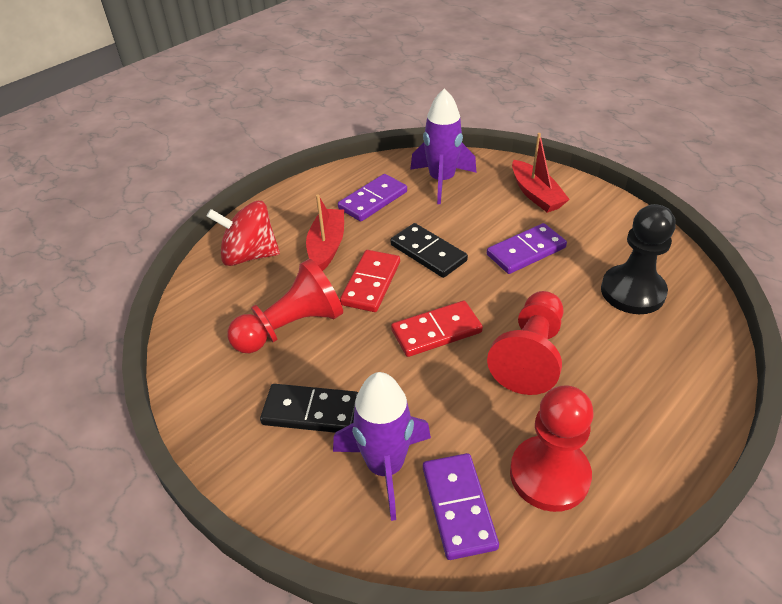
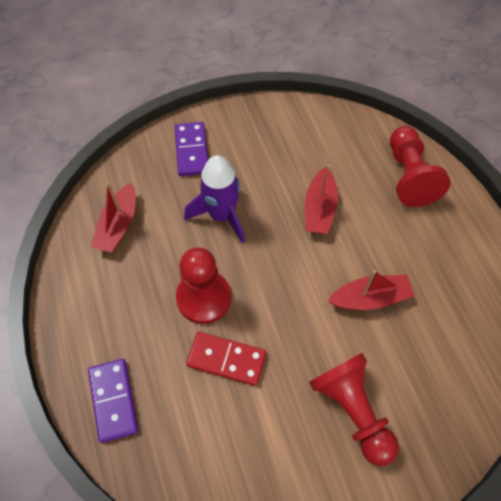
black domino: 2 -> 0
black pawn: 1 -> 0
purple domino: 3 -> 2
purple rocket: 2 -> 1
red boat: 2 -> 3
red domino: 2 -> 1
red spinning top: 1 -> 0

